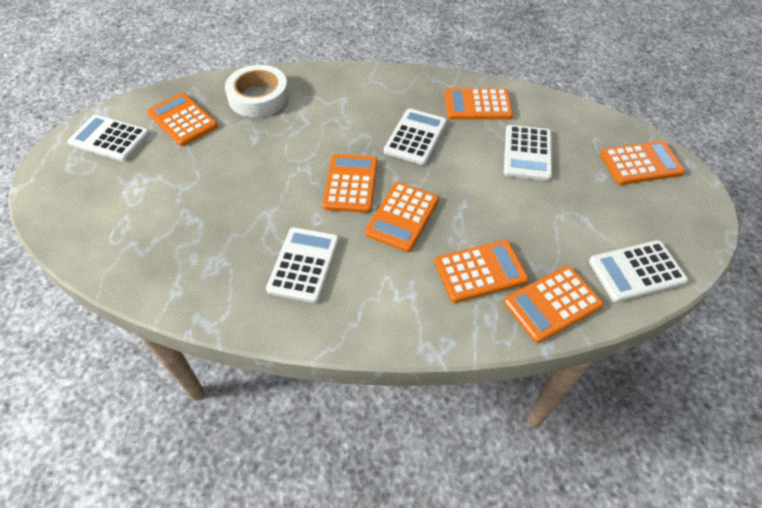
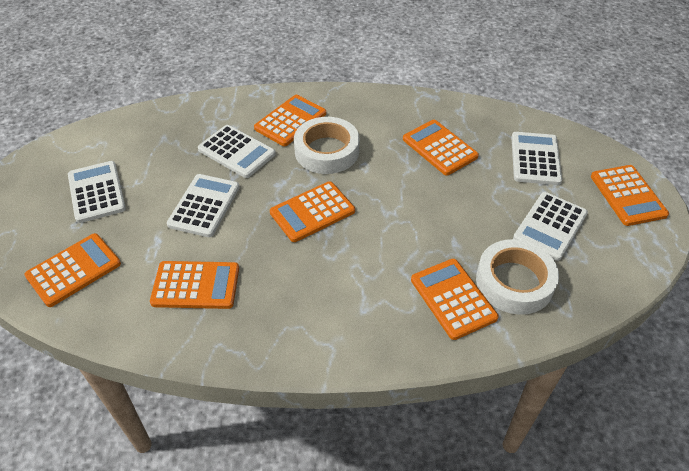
white tape: 1 -> 2

